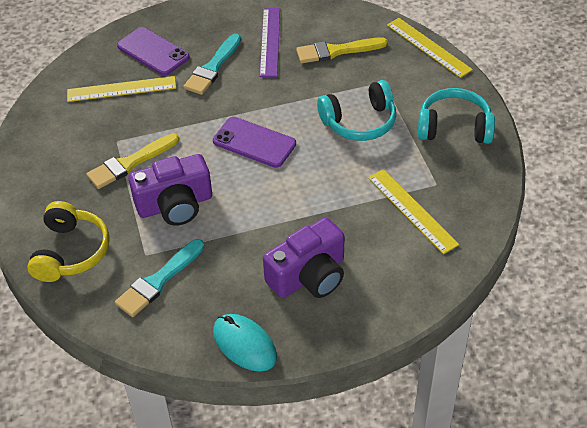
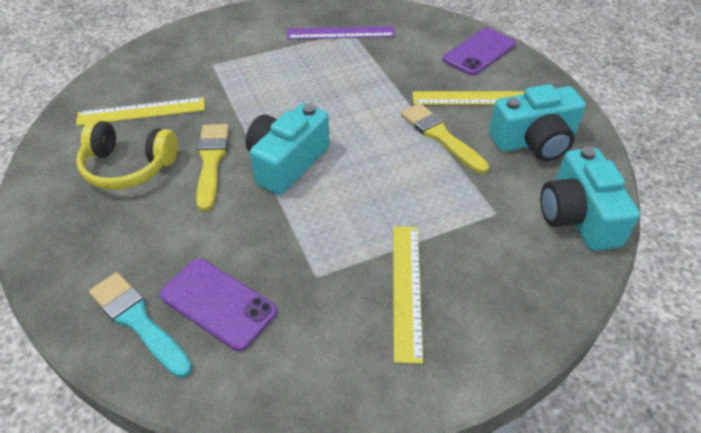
purple camera: 2 -> 0
turquoise brush: 2 -> 1
turquoise camera: 0 -> 3
turquoise headphones: 2 -> 0
turquoise mouse: 1 -> 0

